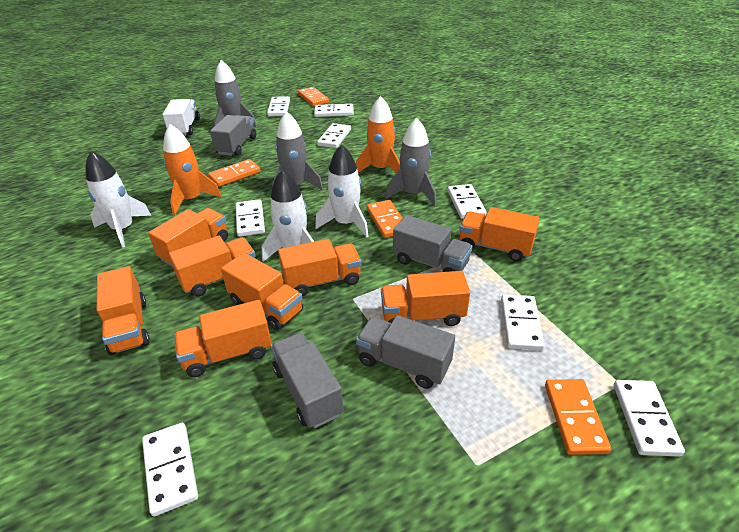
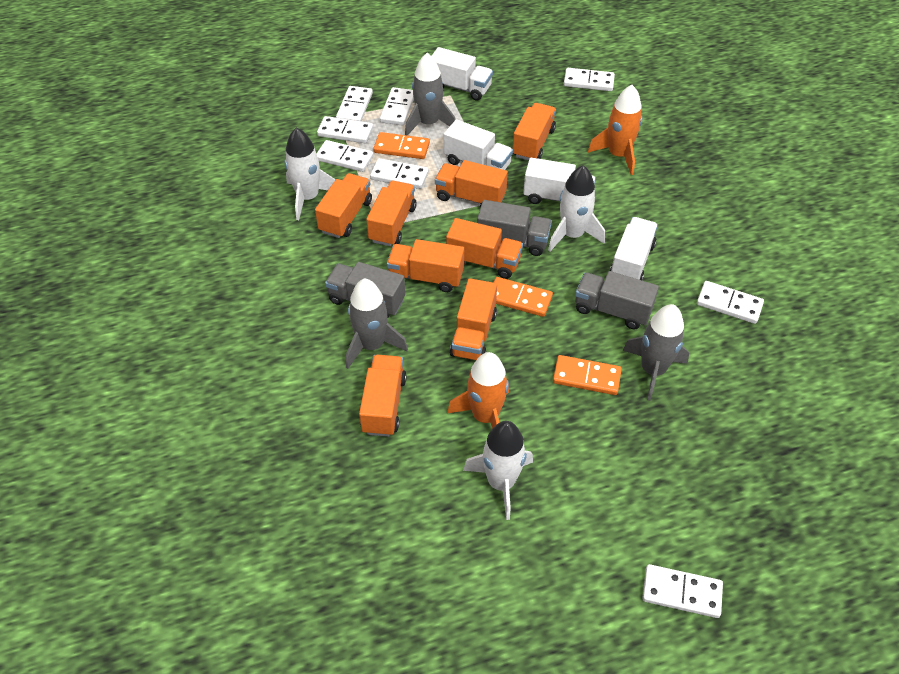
grey truck: 4 -> 3
orange domino: 4 -> 3
white truck: 1 -> 4

